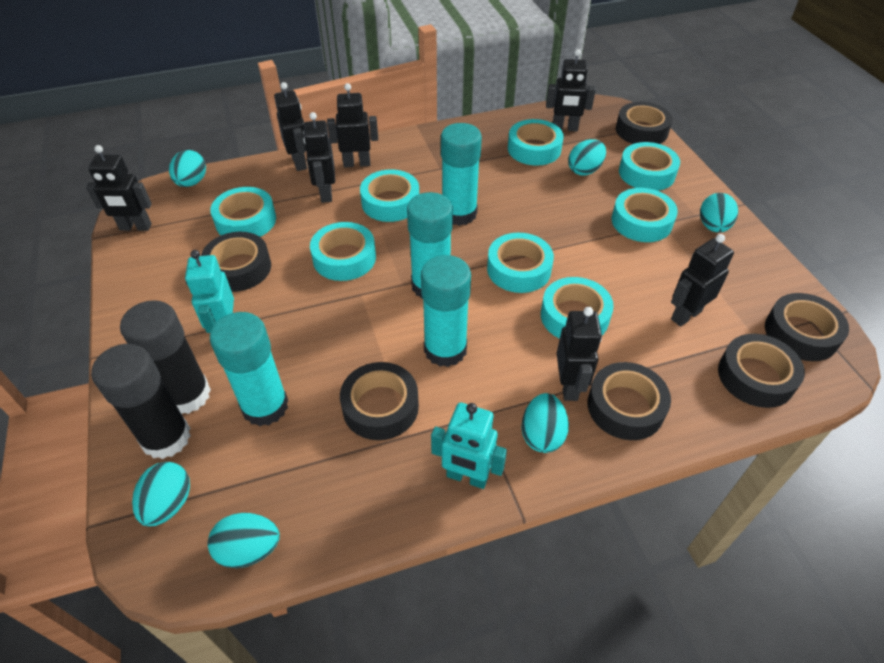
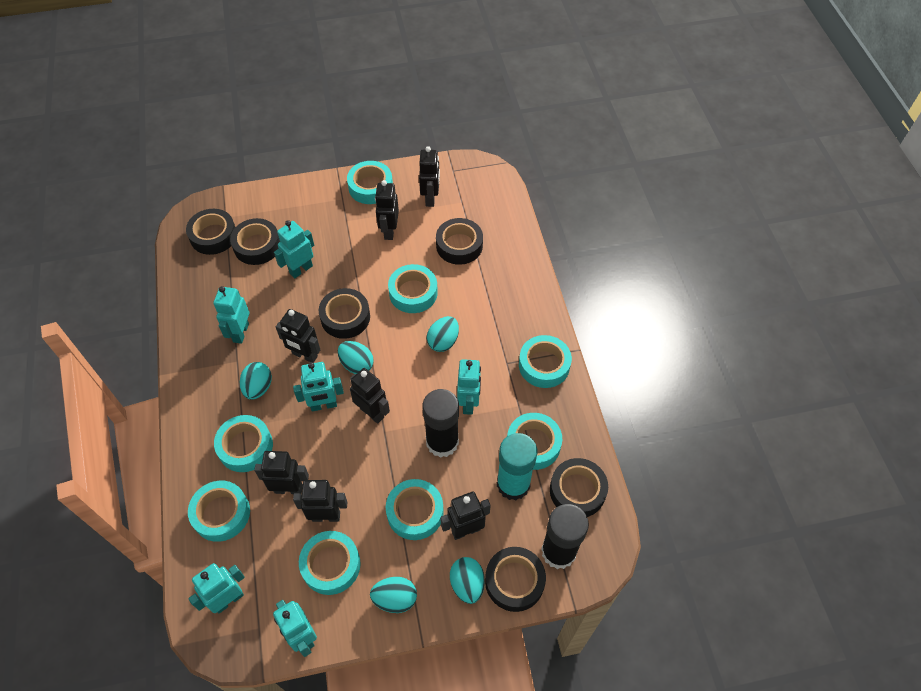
turquoise egg: 6 -> 5
turquoise glue stick: 4 -> 1
turquoise robot: 2 -> 6

